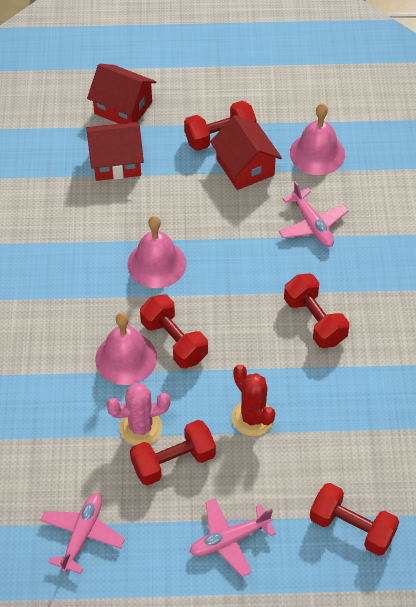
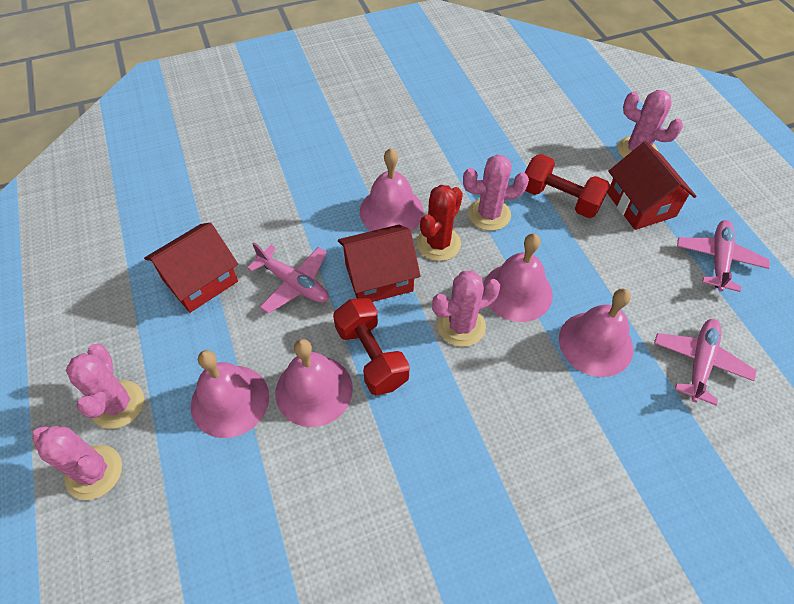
pink bell: 3 -> 5
pink cactus: 1 -> 5
red dumbbell: 5 -> 2

